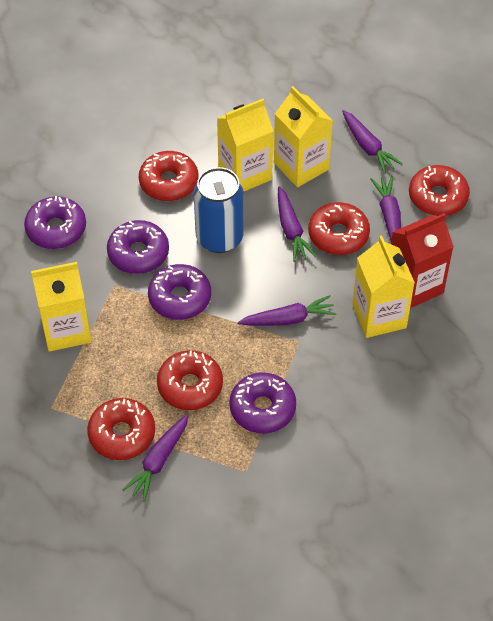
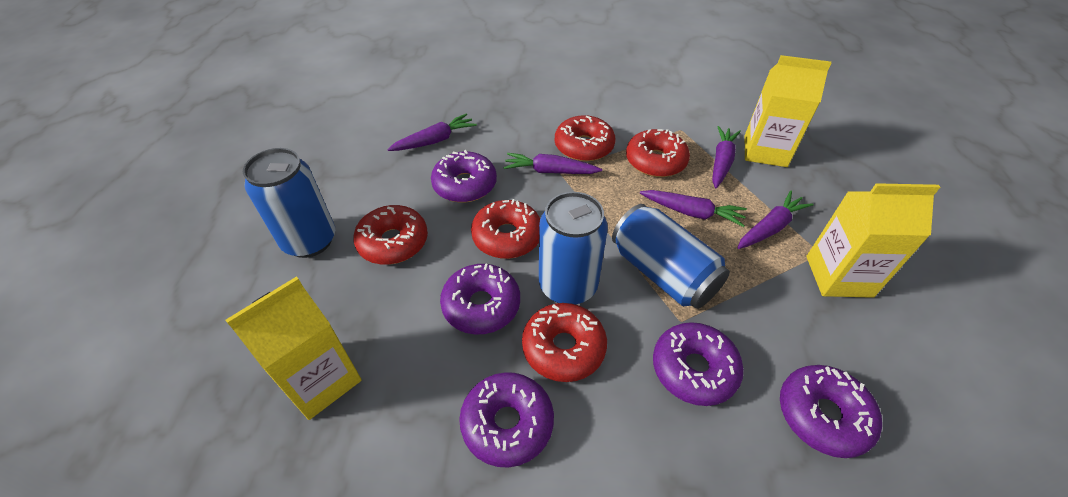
blue can: 1 -> 3
purple donut: 4 -> 5
red carton: 1 -> 0
yellow carton: 4 -> 3

